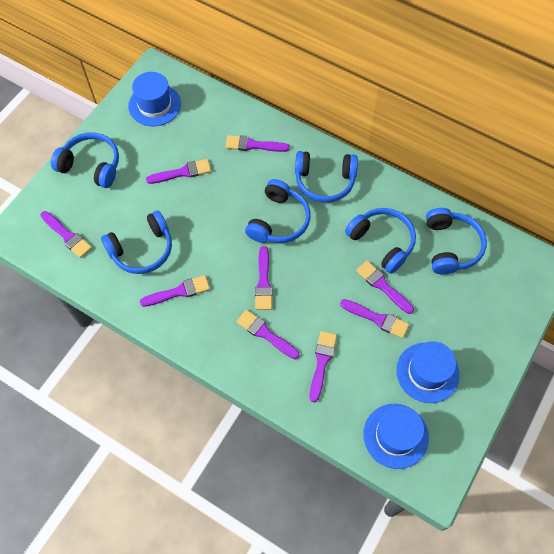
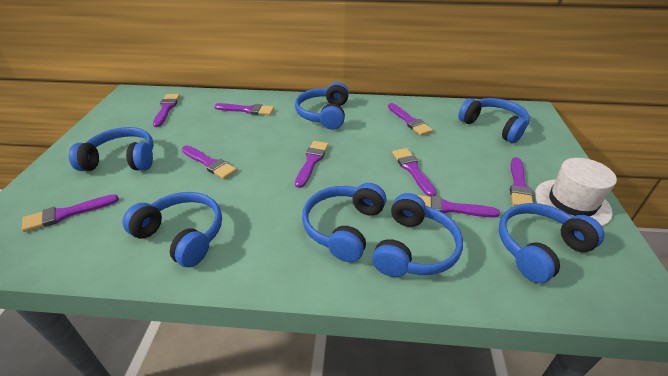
blue hat: 3 -> 0
blue headphones: 6 -> 7
white hat: 0 -> 1

